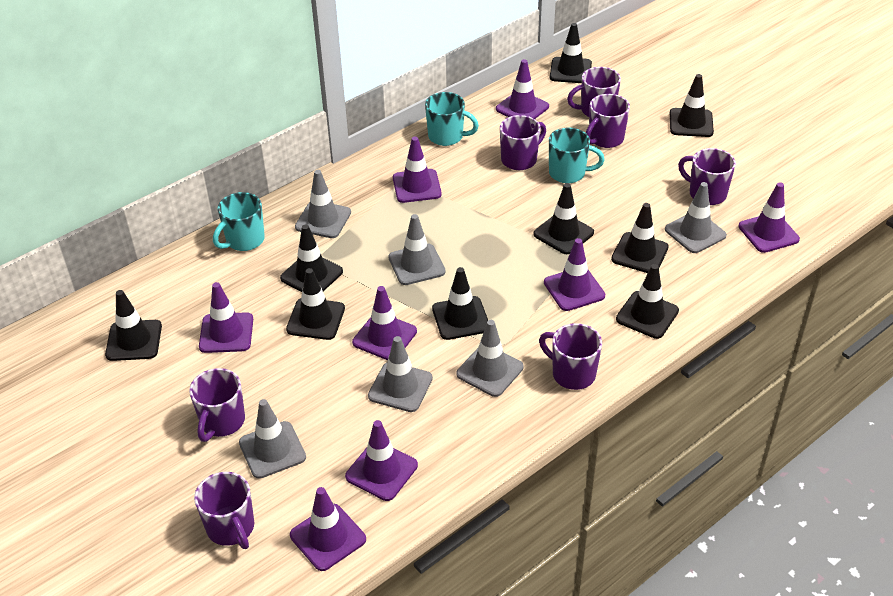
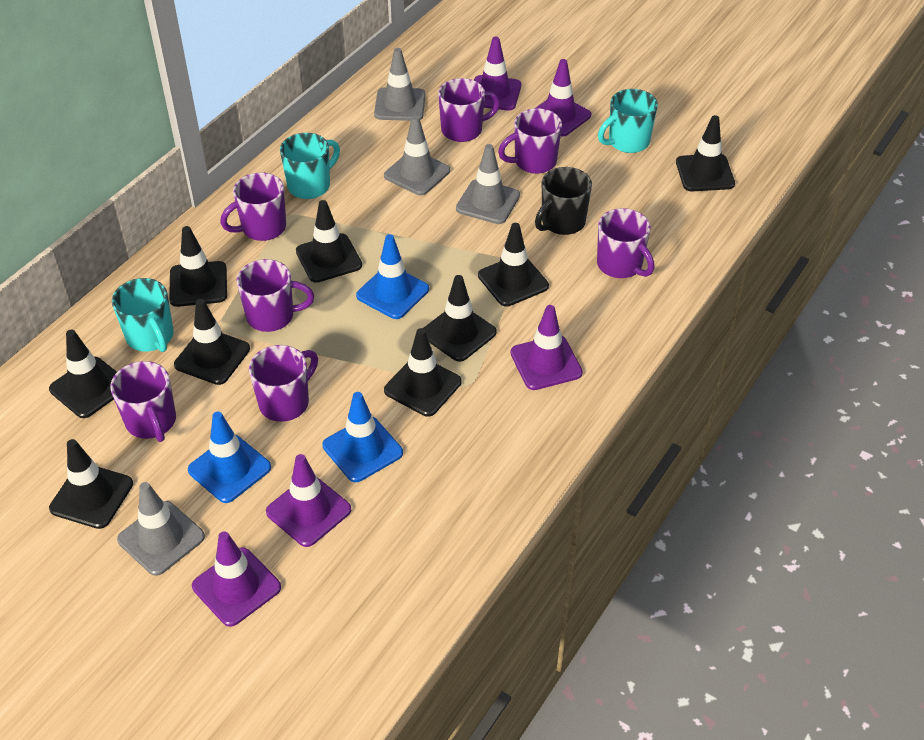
black mug: 0 -> 1
blue traffic cone: 0 -> 3
grey traffic cone: 6 -> 4
purple traffic cone: 8 -> 5

